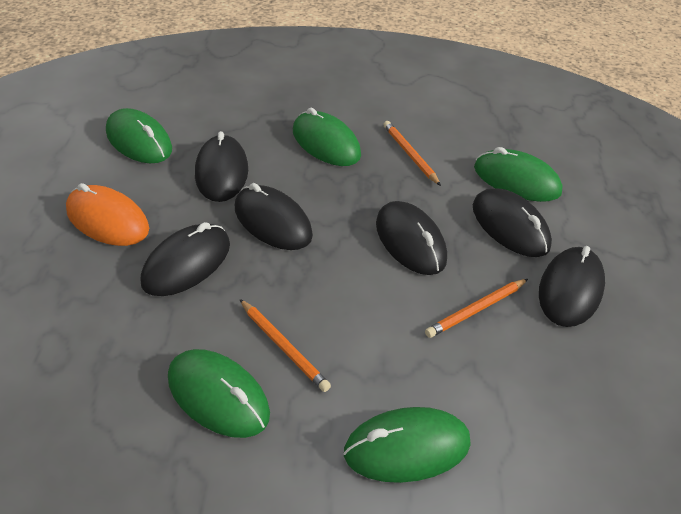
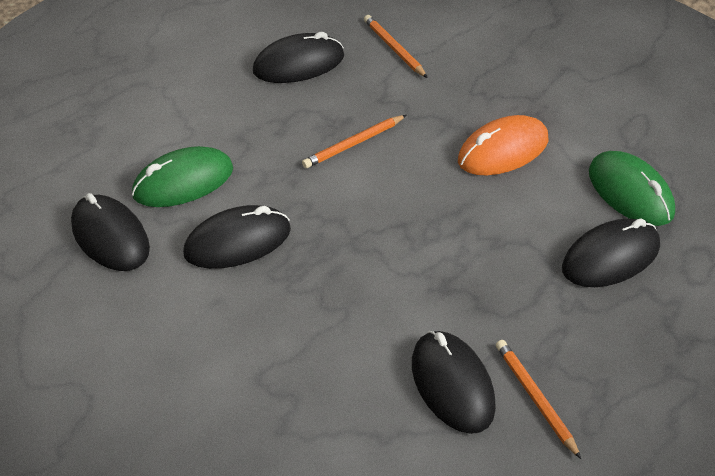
black mouse: 6 -> 5
green mouse: 5 -> 2

